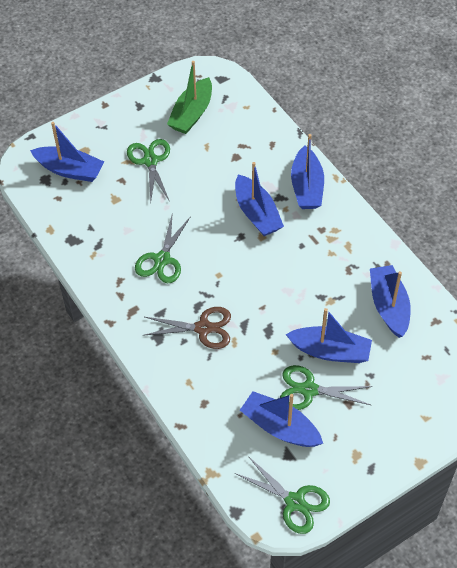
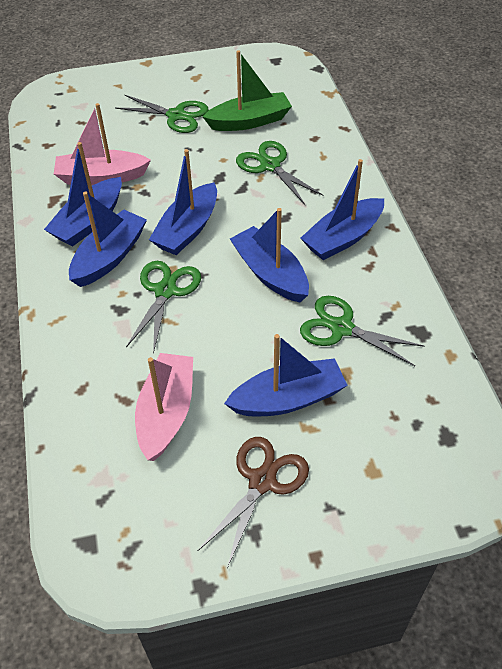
pink boat: 0 -> 2

